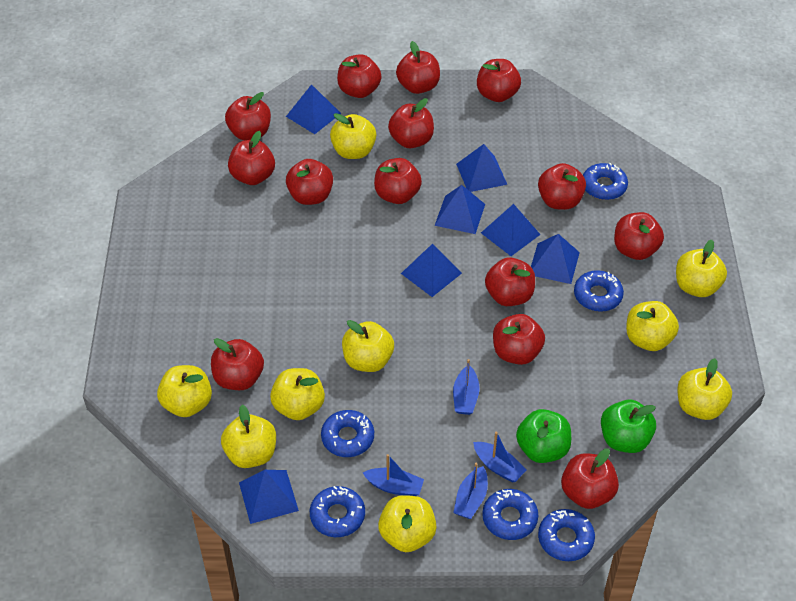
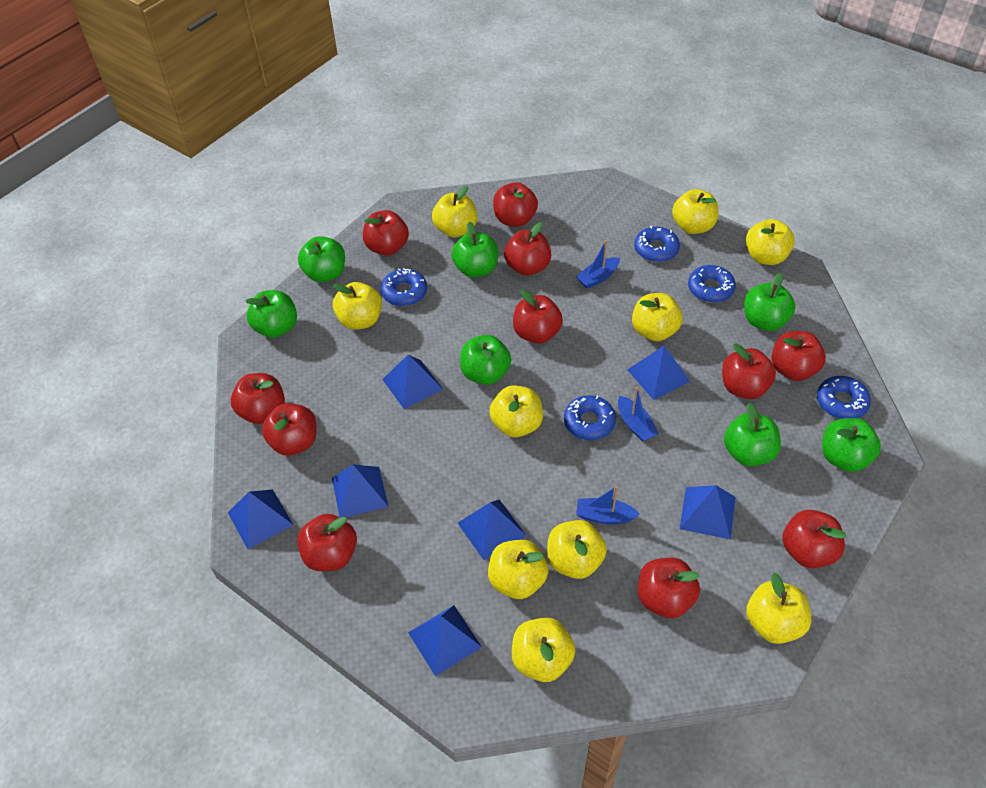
blue boat: 4 -> 3
blue donut: 6 -> 5
green apple: 2 -> 7
red apple: 14 -> 11
yellow apple: 9 -> 10

